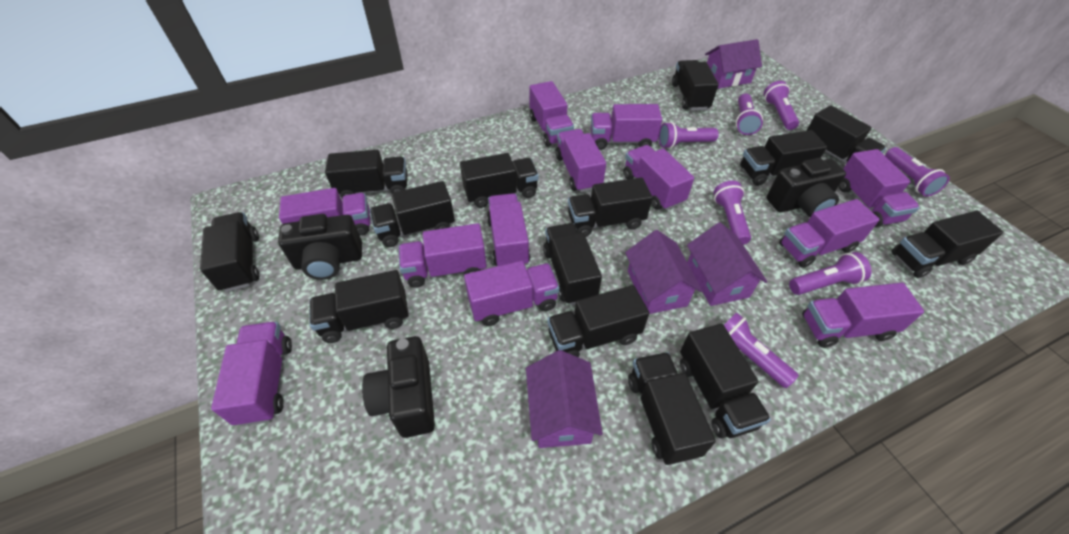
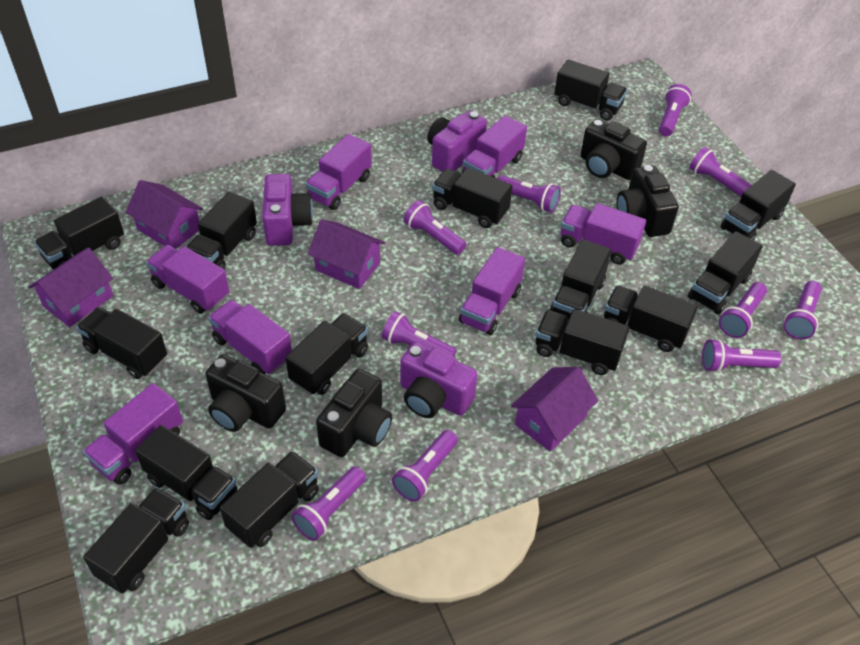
black camera: 3 -> 4
purple camera: 0 -> 3
purple flashlight: 7 -> 10
purple truck: 12 -> 7

